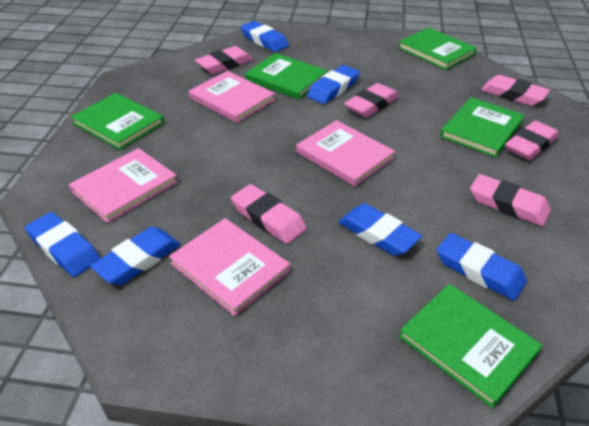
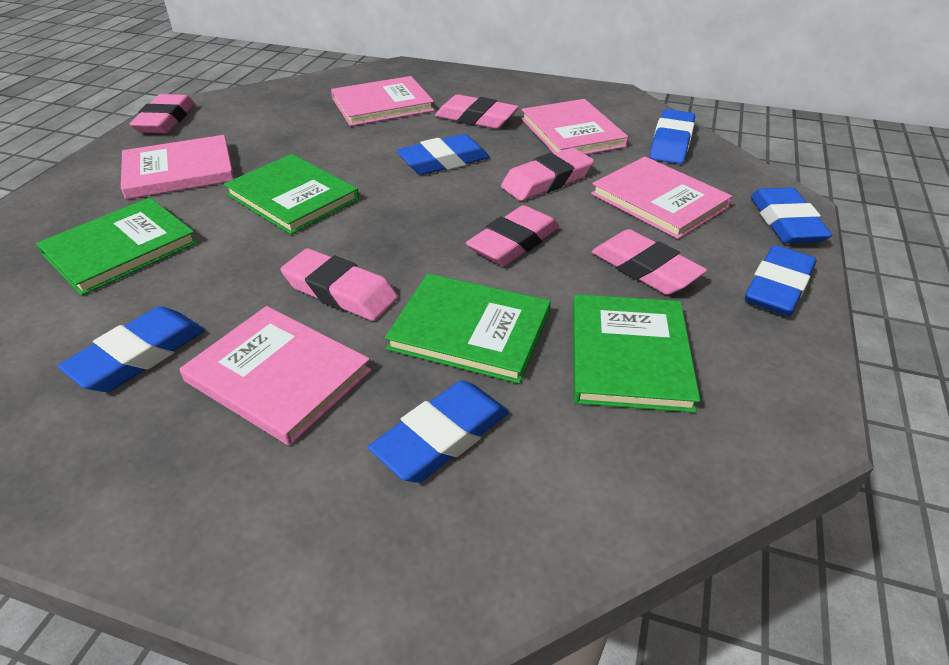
green book: 5 -> 4
pink book: 4 -> 5

